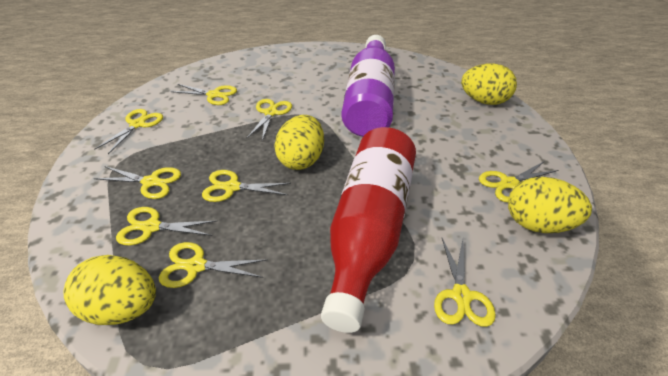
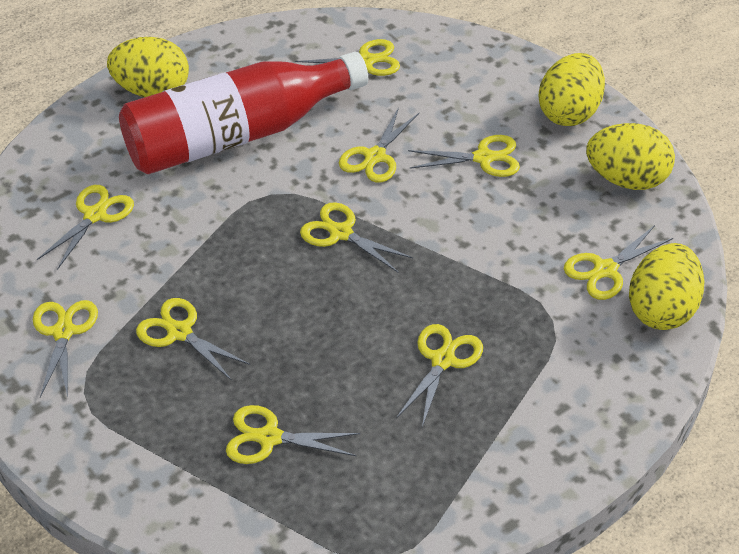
purple bottle: 1 -> 0
yellow scissors: 9 -> 10

